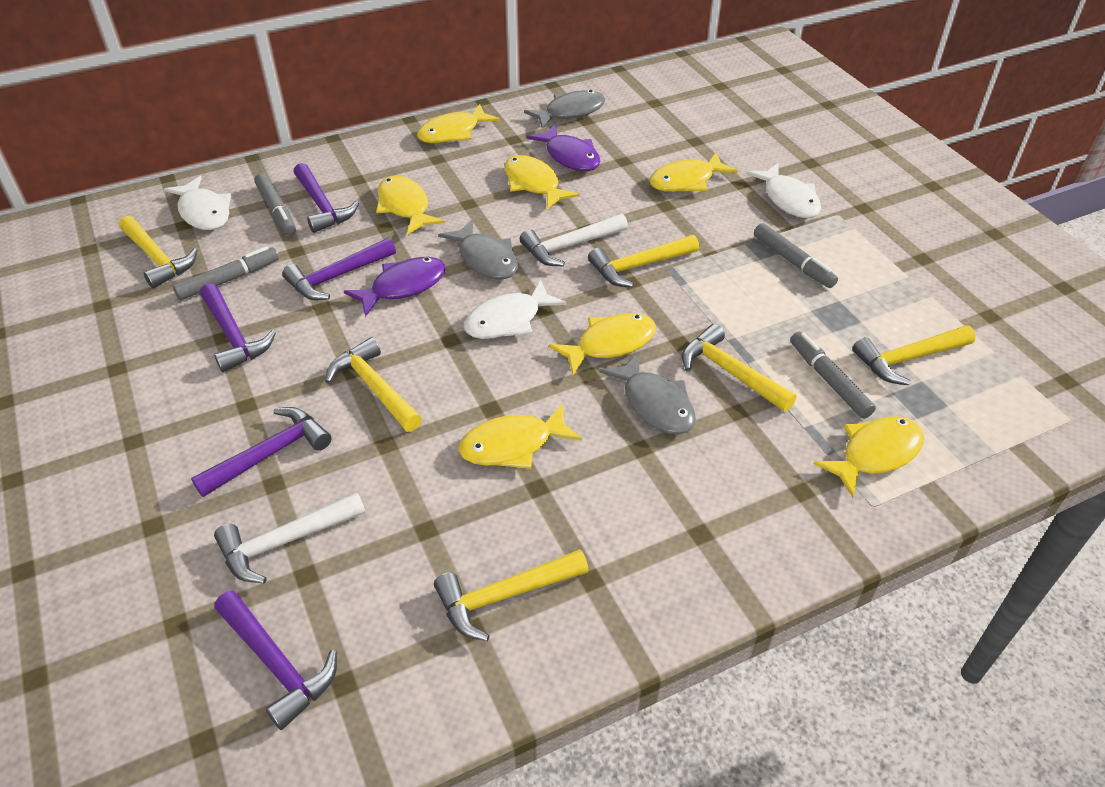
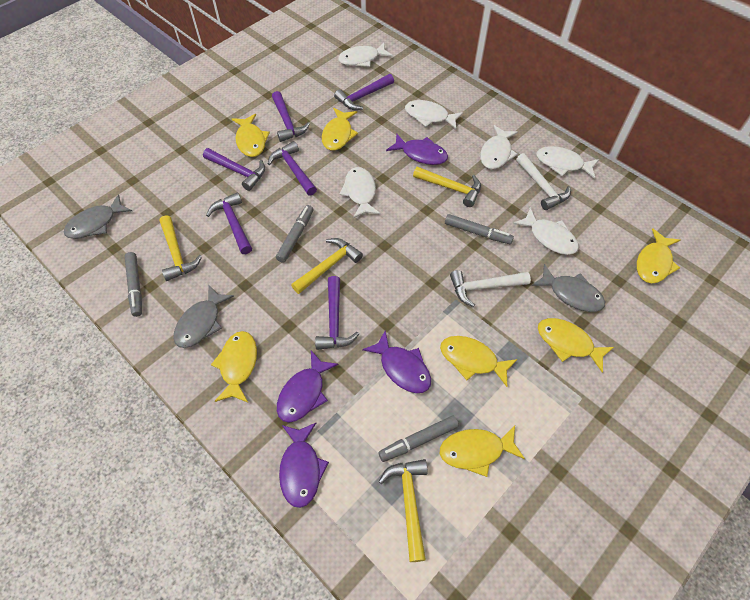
purple fish: 2 -> 4
purple hammer: 5 -> 6
white fish: 3 -> 6
yellow hammer: 6 -> 4

